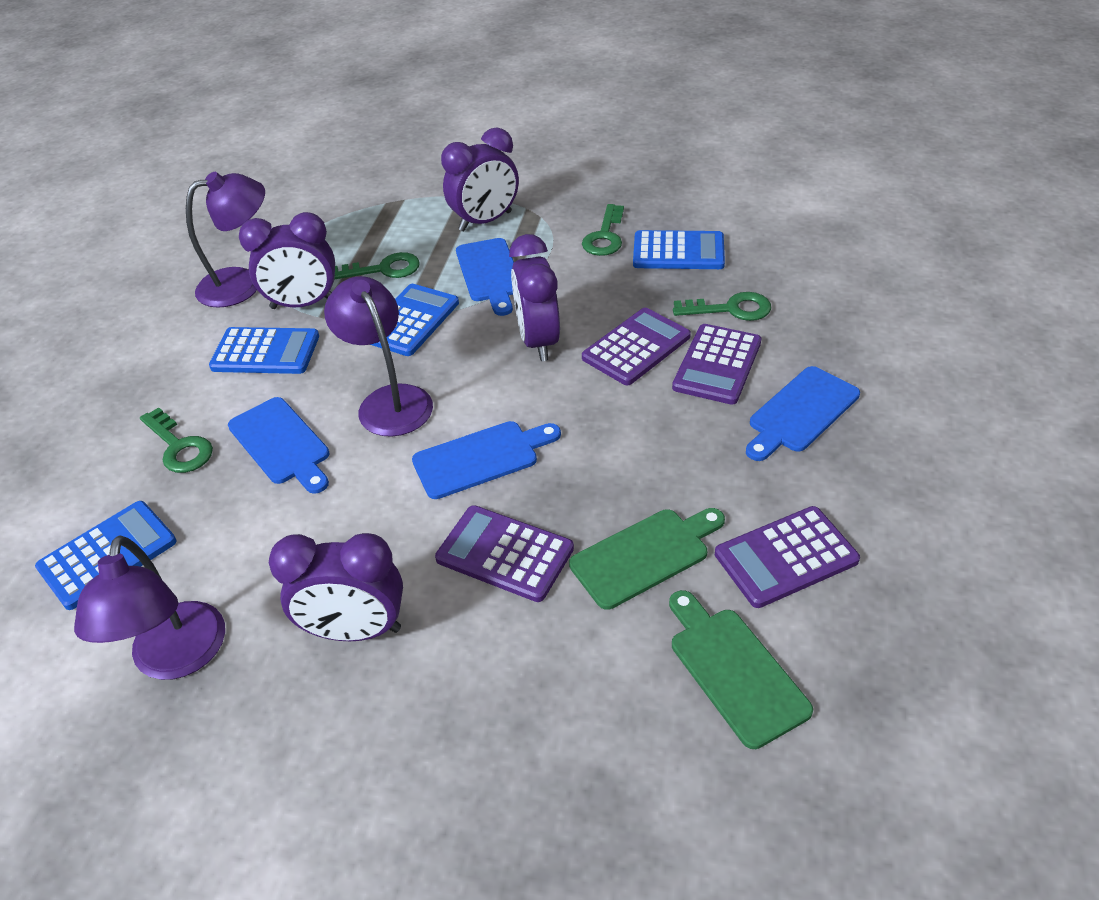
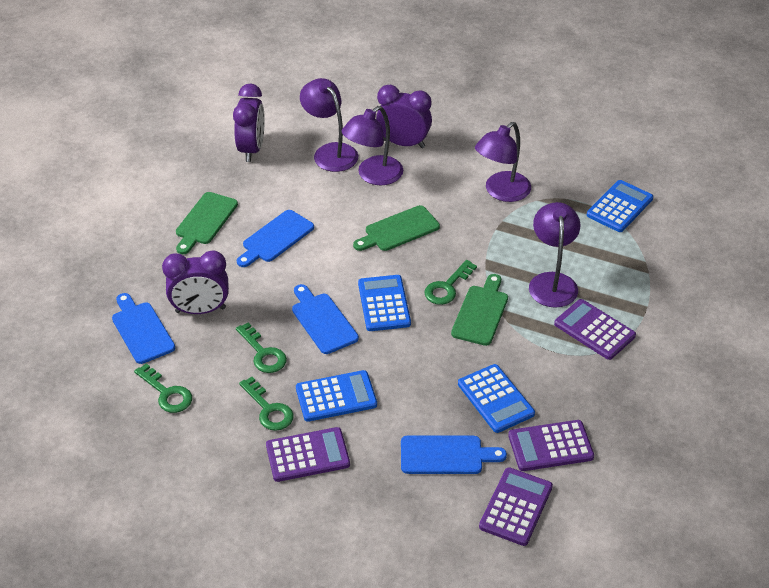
green cutting board: 2 -> 3
purple clock: 4 -> 3
purple lamp: 3 -> 4

